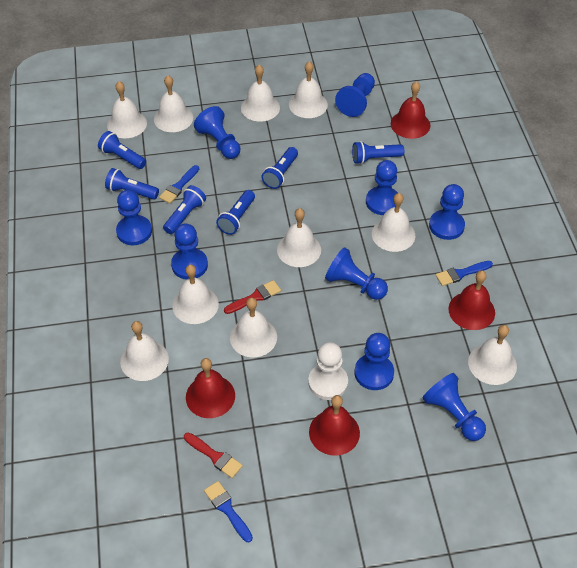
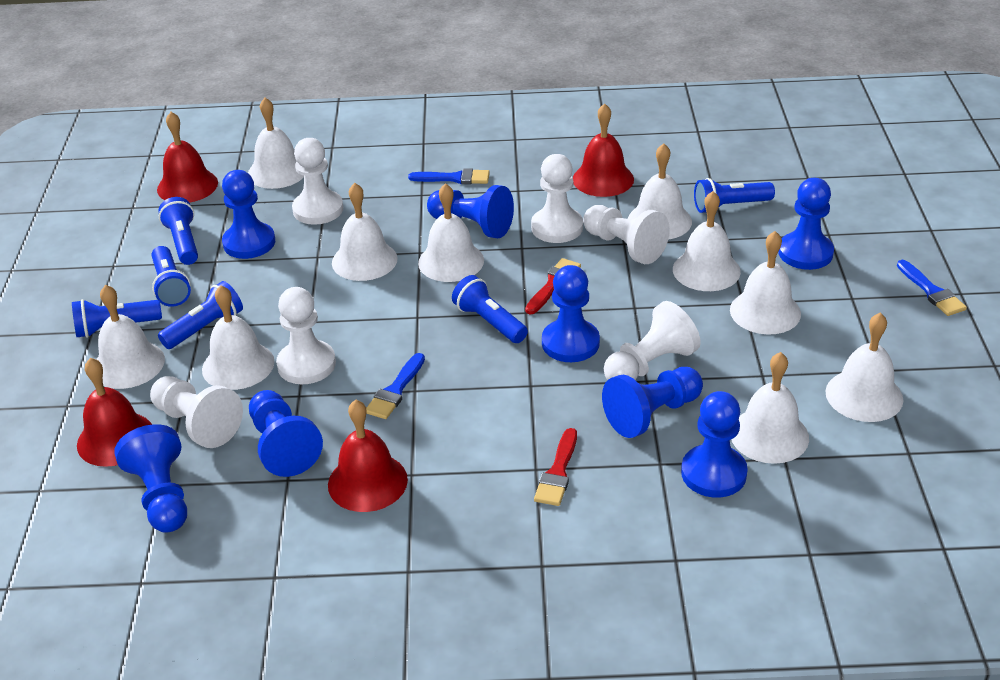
blue pawn: 9 -> 8
white pawn: 1 -> 6

